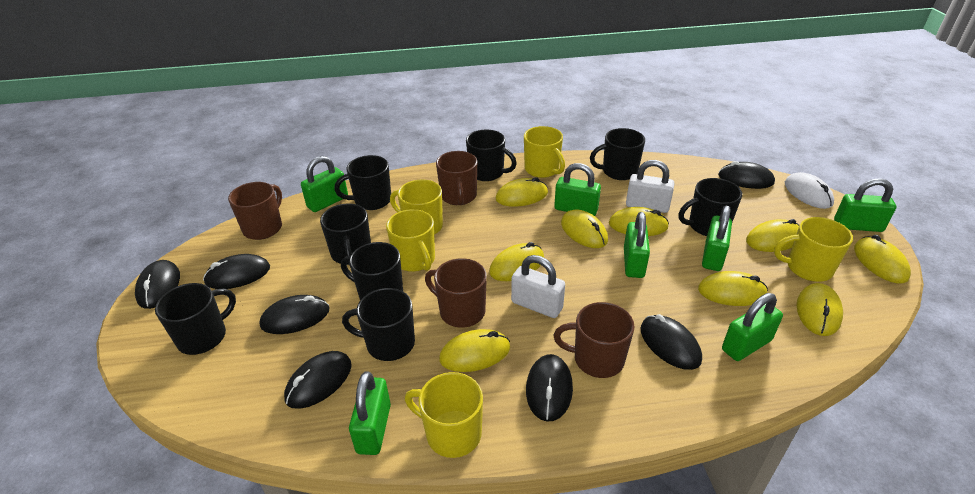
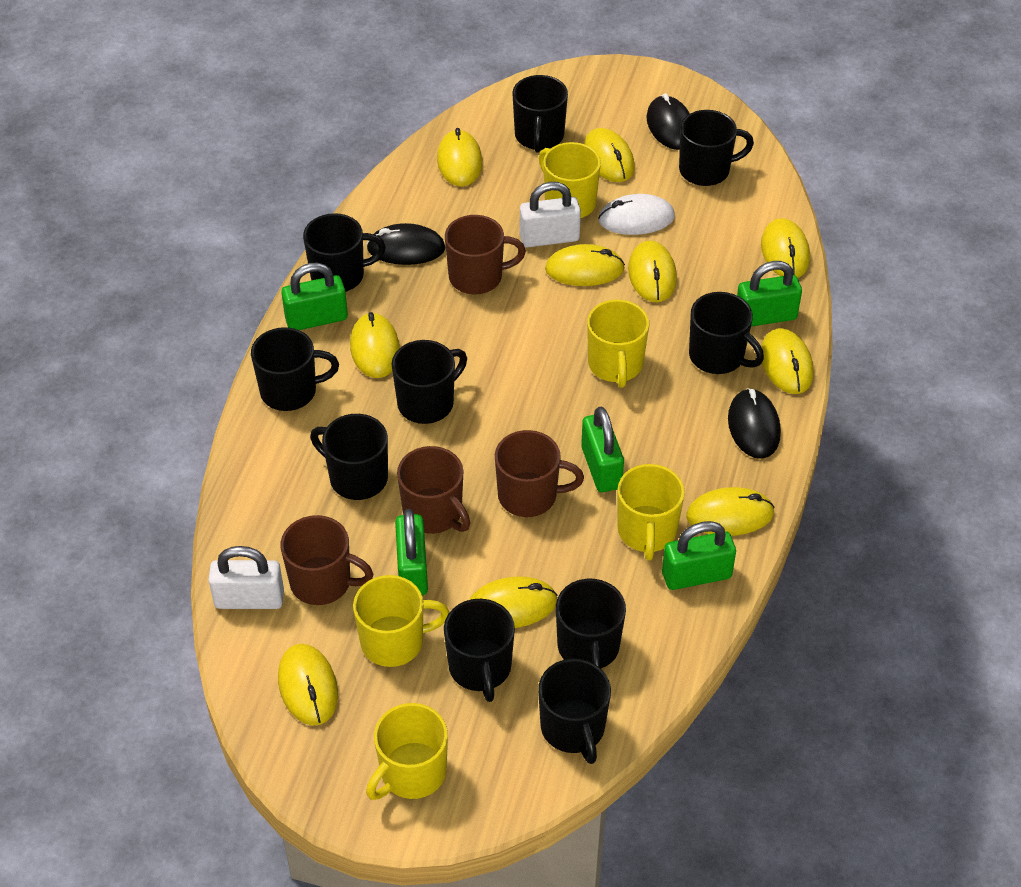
black mouse: 7 -> 3
black mug: 8 -> 10
green padlock: 7 -> 5
yellow mouse: 9 -> 10

